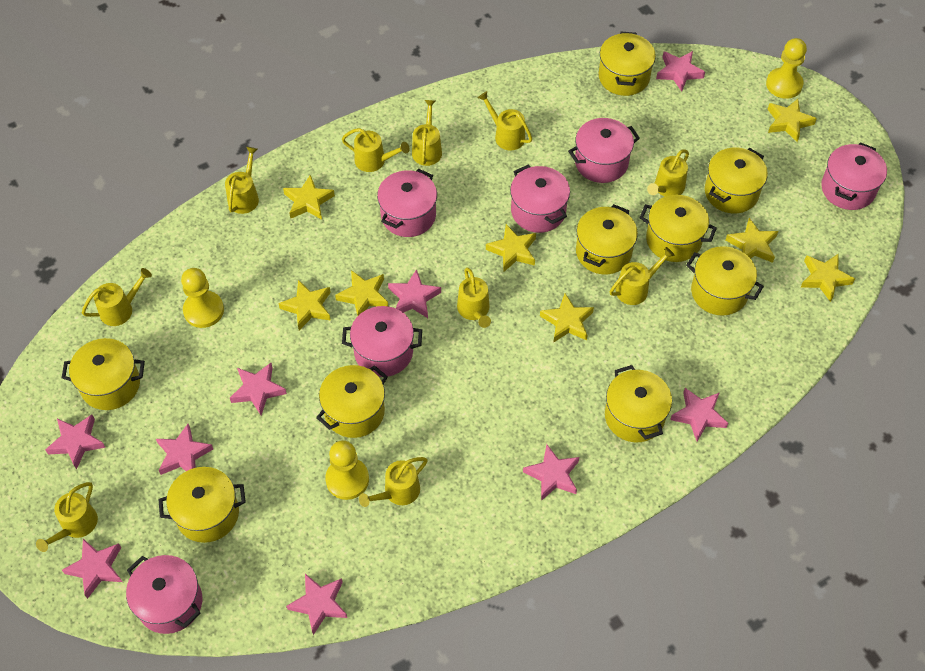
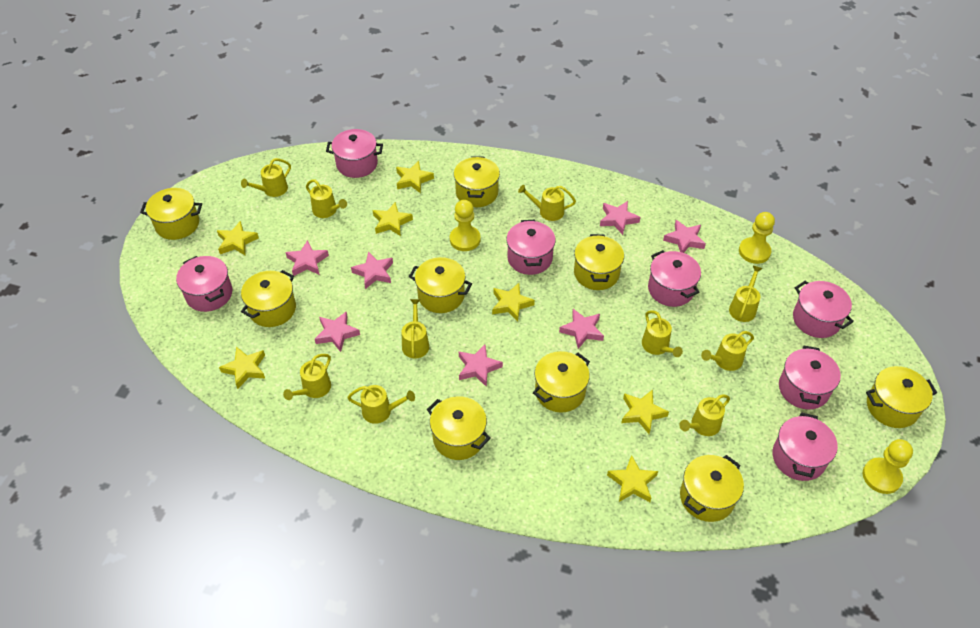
pink pot: 6 -> 7
pink star: 9 -> 7
yellow star: 8 -> 7

